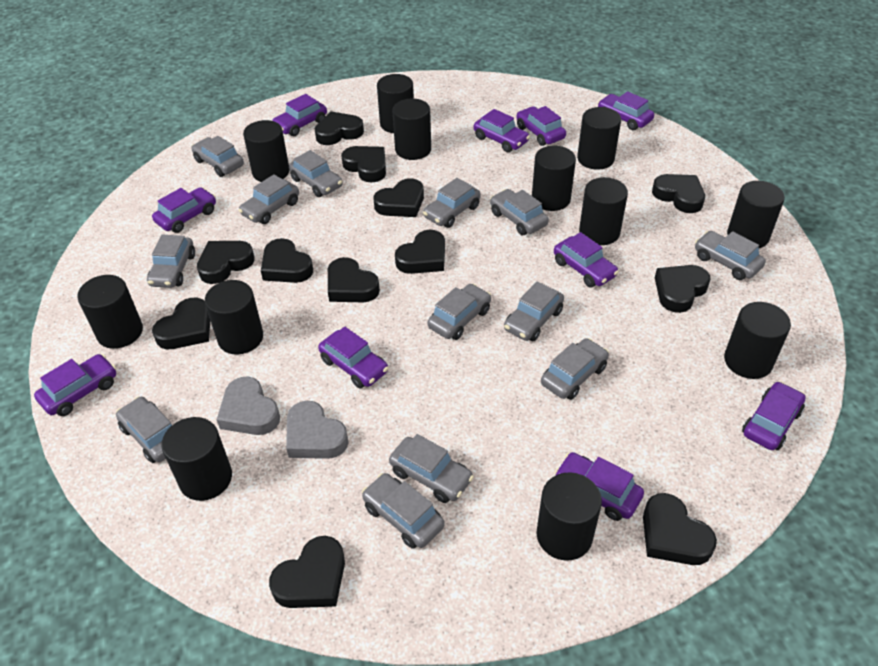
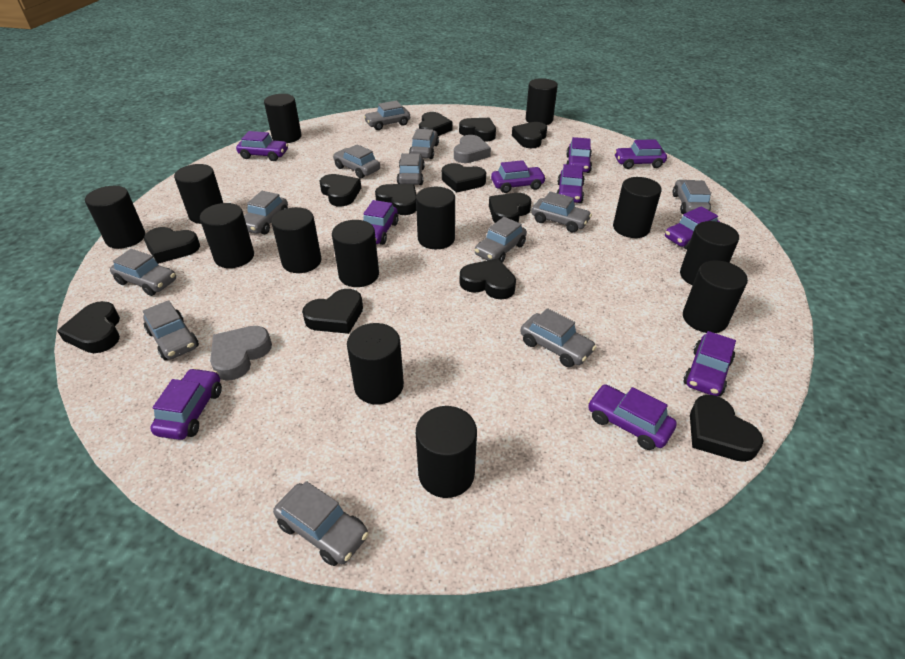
black cylinder: 12 -> 13
grey car: 13 -> 12

